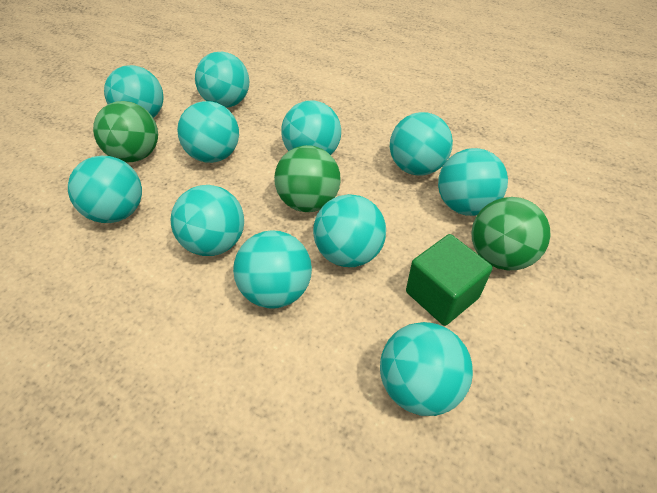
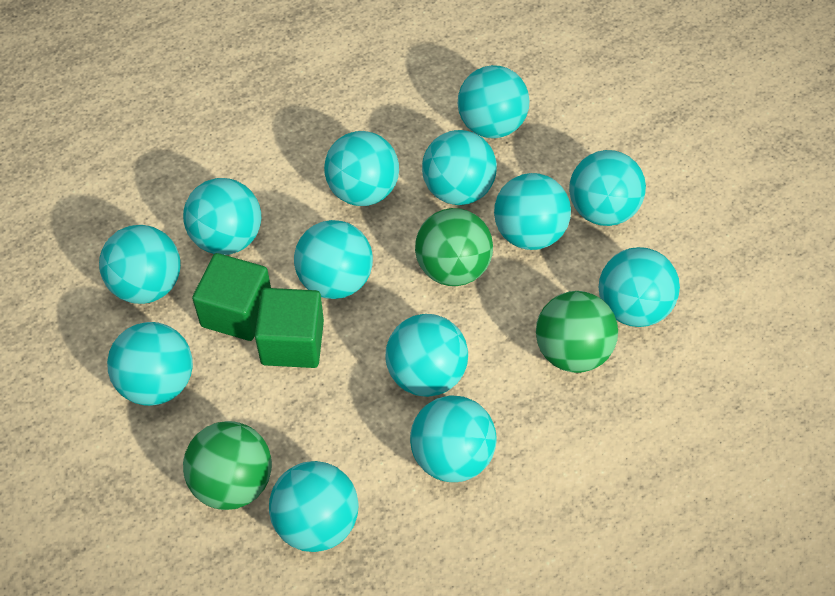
green cube: 1 -> 2
turquoise ball: 11 -> 13

